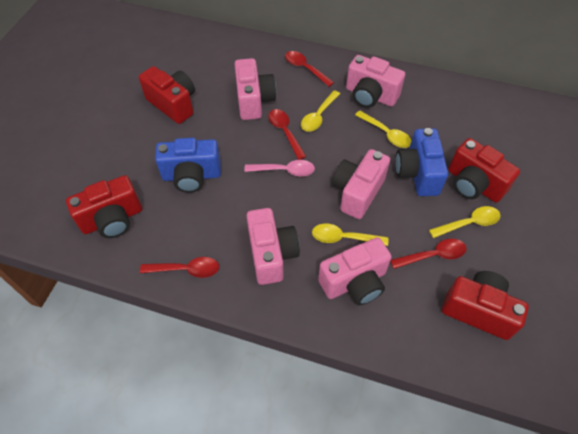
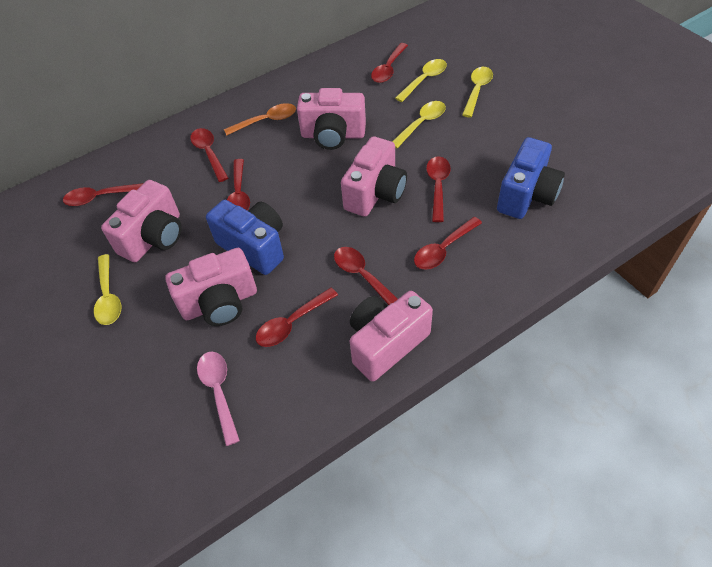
orange spoon: 0 -> 1
red camera: 4 -> 0
red spoon: 4 -> 8

